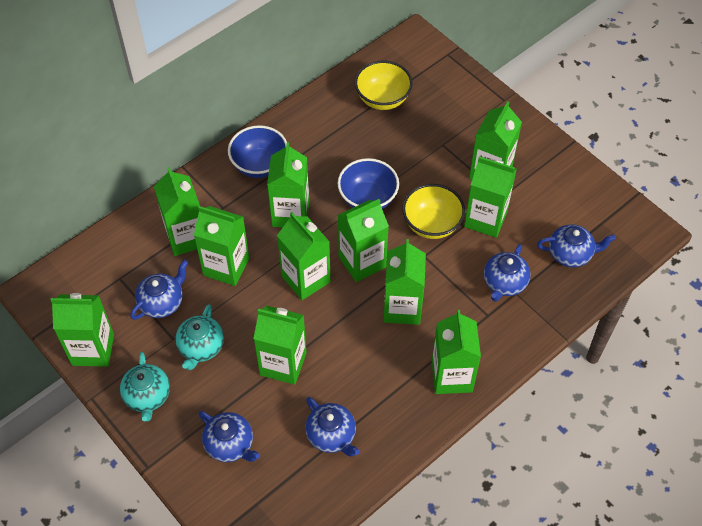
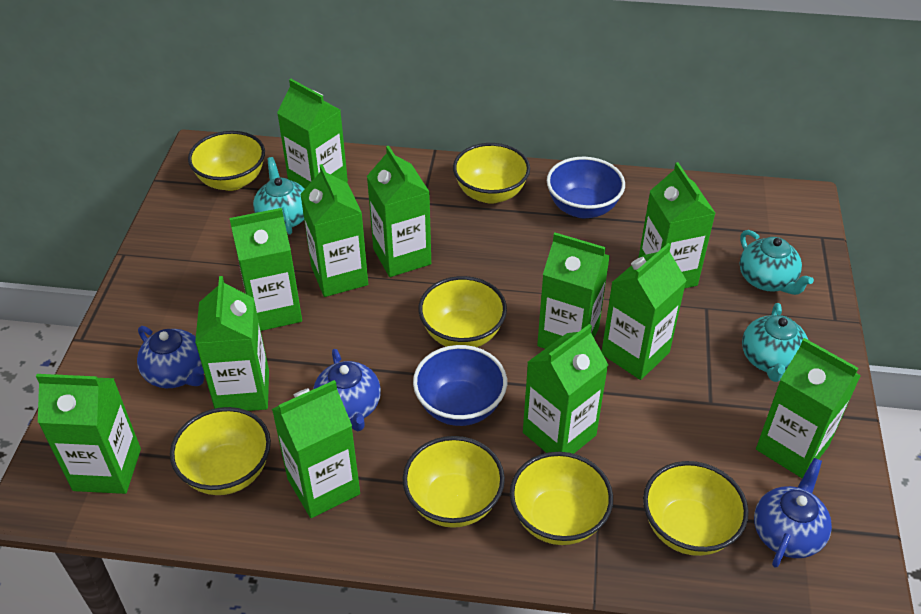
blue teapot: 5 -> 3
green carton: 11 -> 12
turquoise teapot: 2 -> 3
yellow bowl: 2 -> 7

